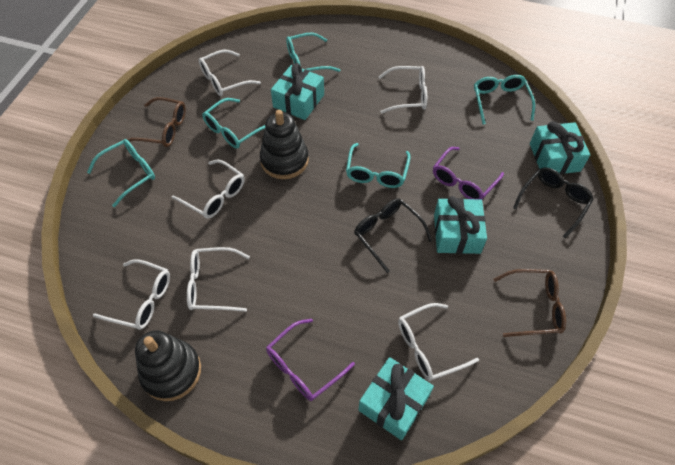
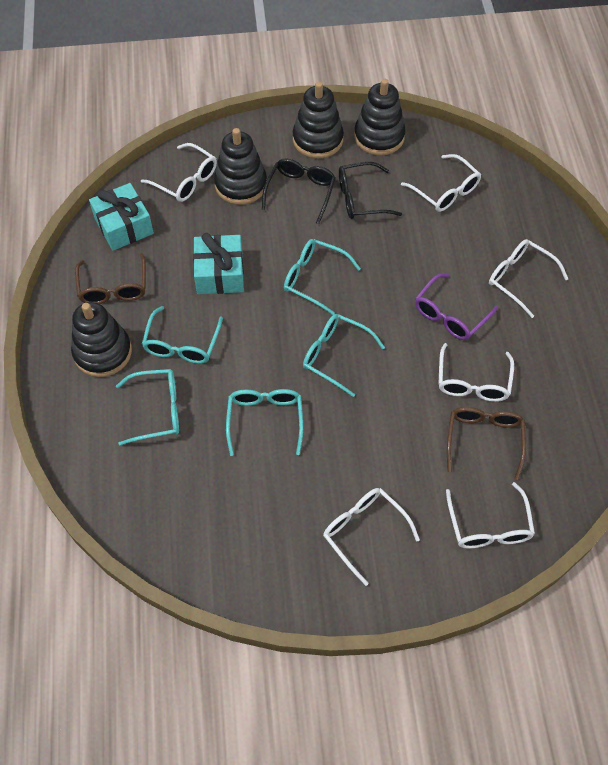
black stacking toy: 2 -> 4
purple glasses: 2 -> 1
turquoise gift: 4 -> 2

